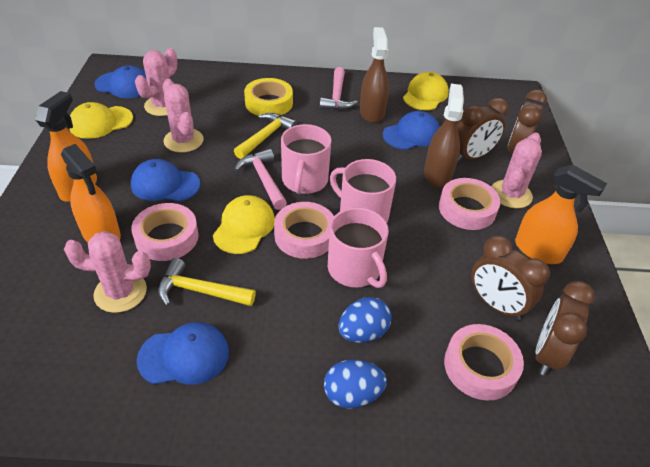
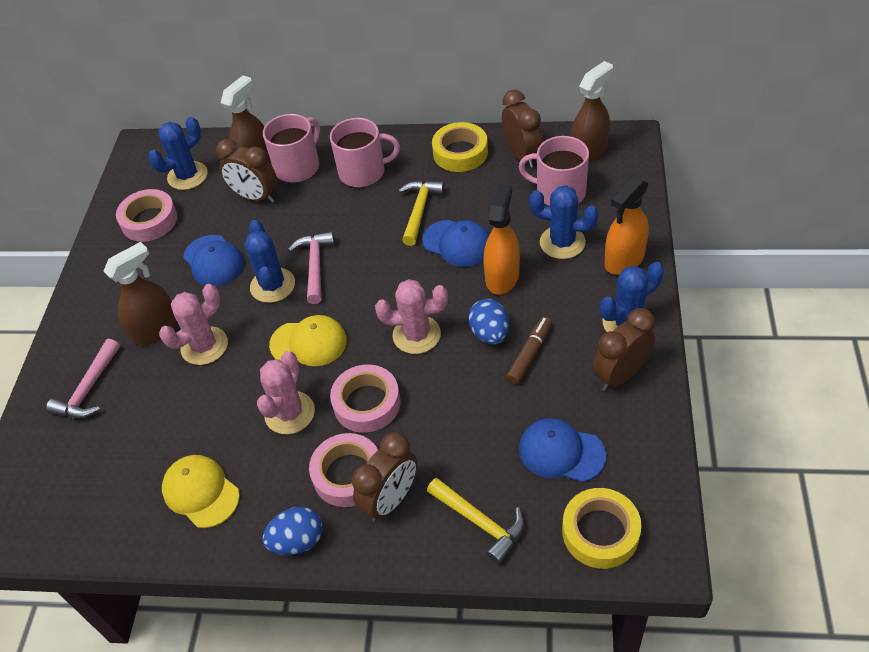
blue cactus: 0 -> 4
blue cap: 4 -> 3
brown marker: 0 -> 1
brown spray bottle: 2 -> 3
orange spray bottle: 3 -> 2
pink cactus: 4 -> 3
pink tape: 4 -> 3
yellow cap: 3 -> 2
yellow tape: 1 -> 2

